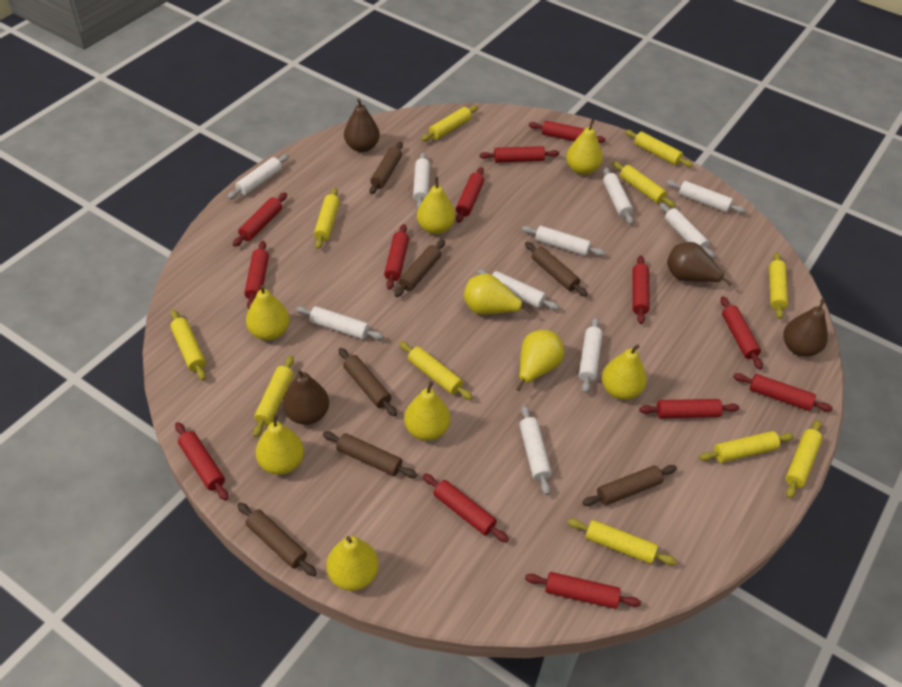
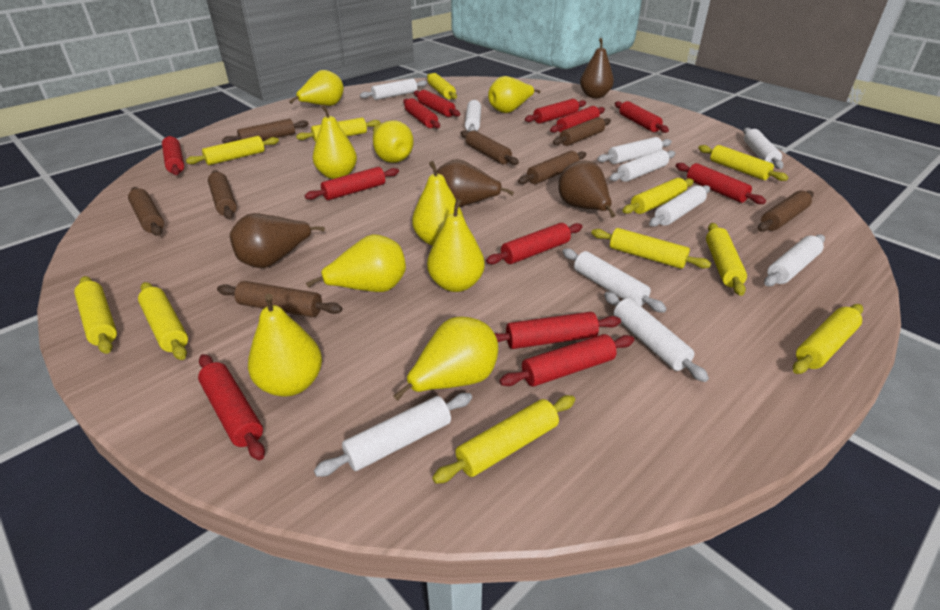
brown rolling pin: 7 -> 8
red rolling pin: 13 -> 12

